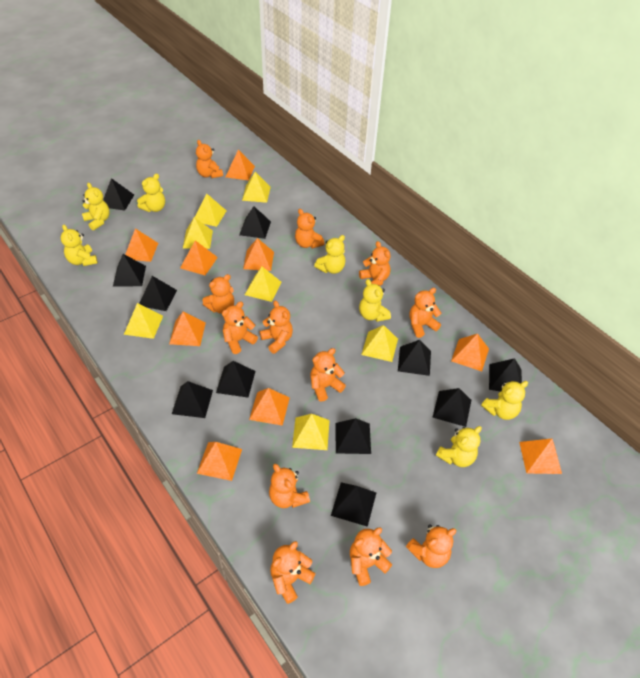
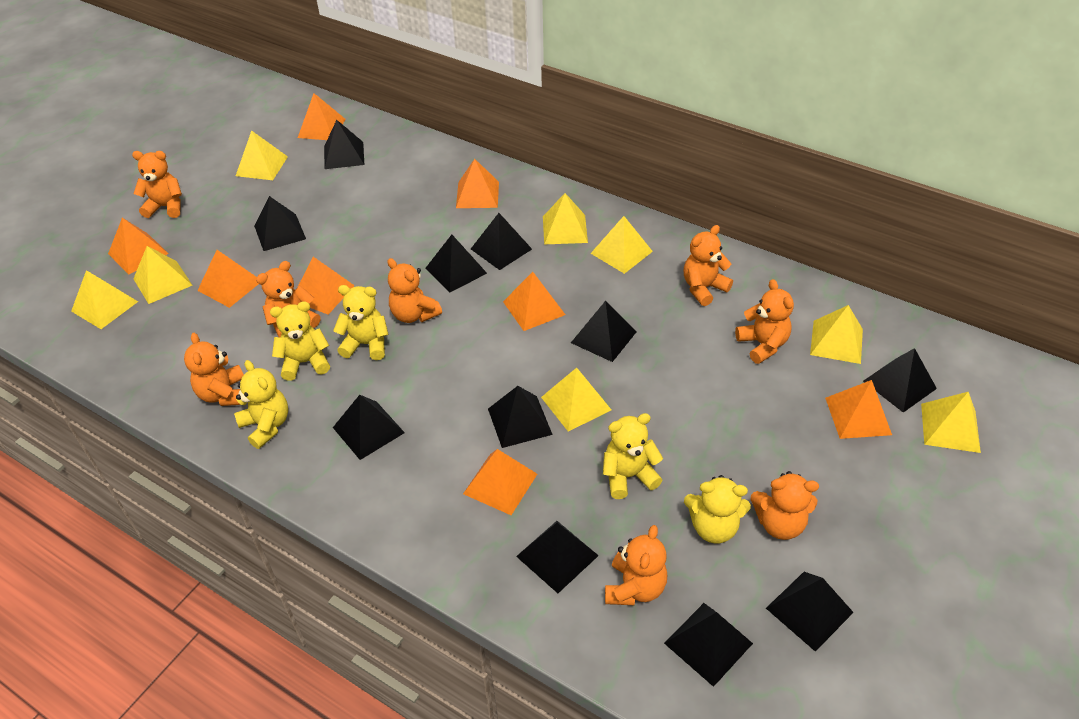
orange pyramid: 9 -> 8
orange teddy bear: 12 -> 8
yellow pyramid: 7 -> 8
yellow teddy bear: 7 -> 5

